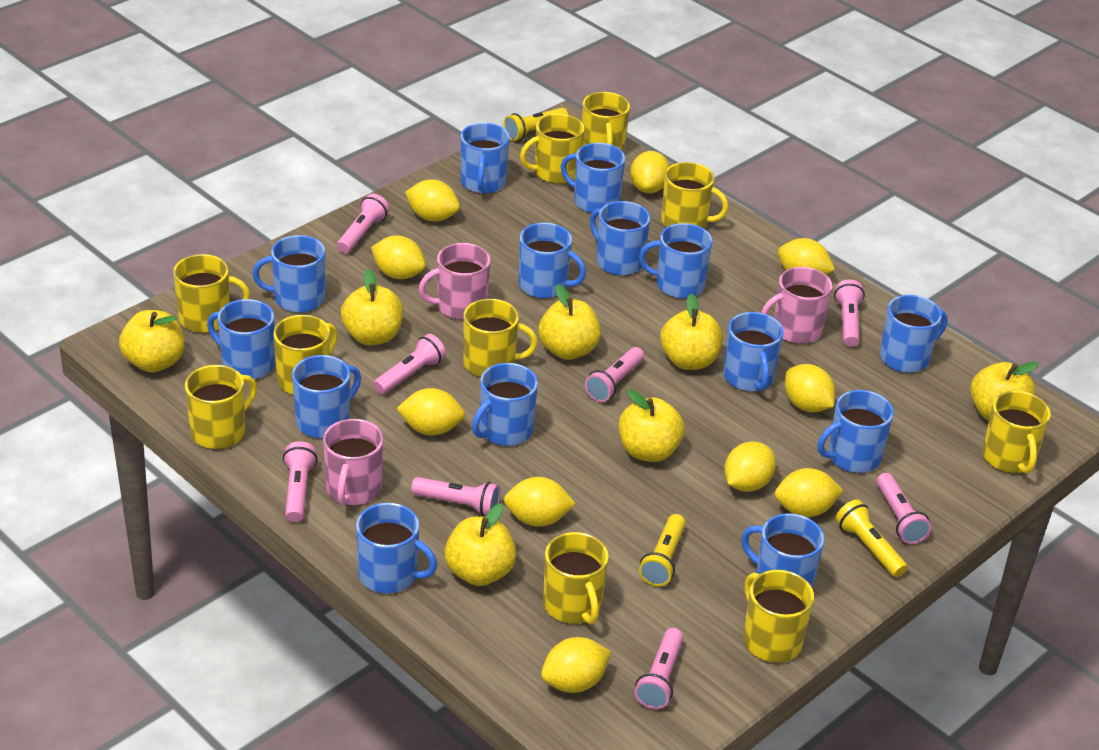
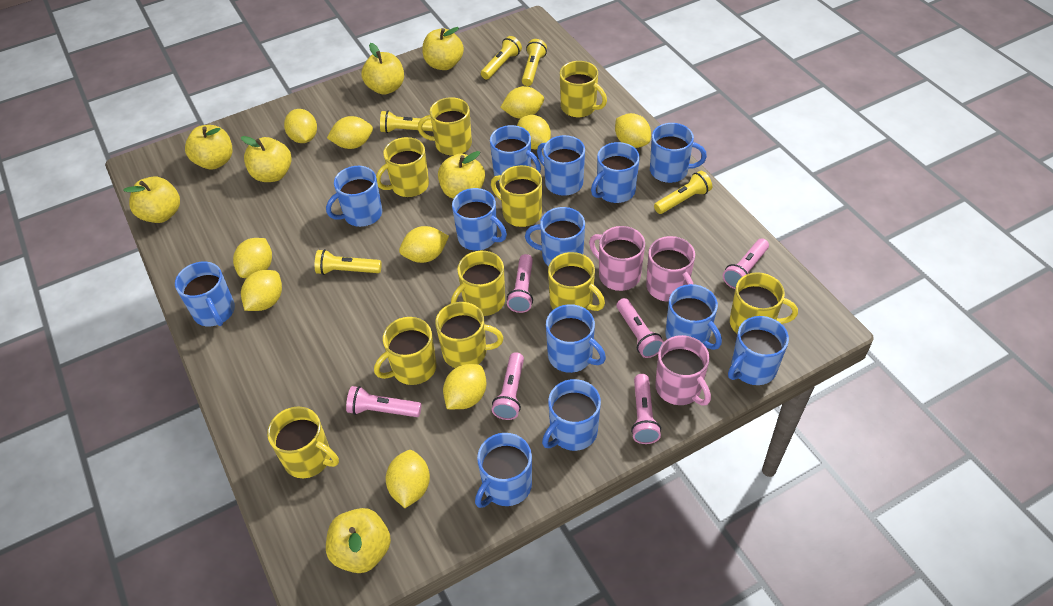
blue mug: 14 -> 13
pink flashlight: 8 -> 6
yellow flashlight: 3 -> 5

